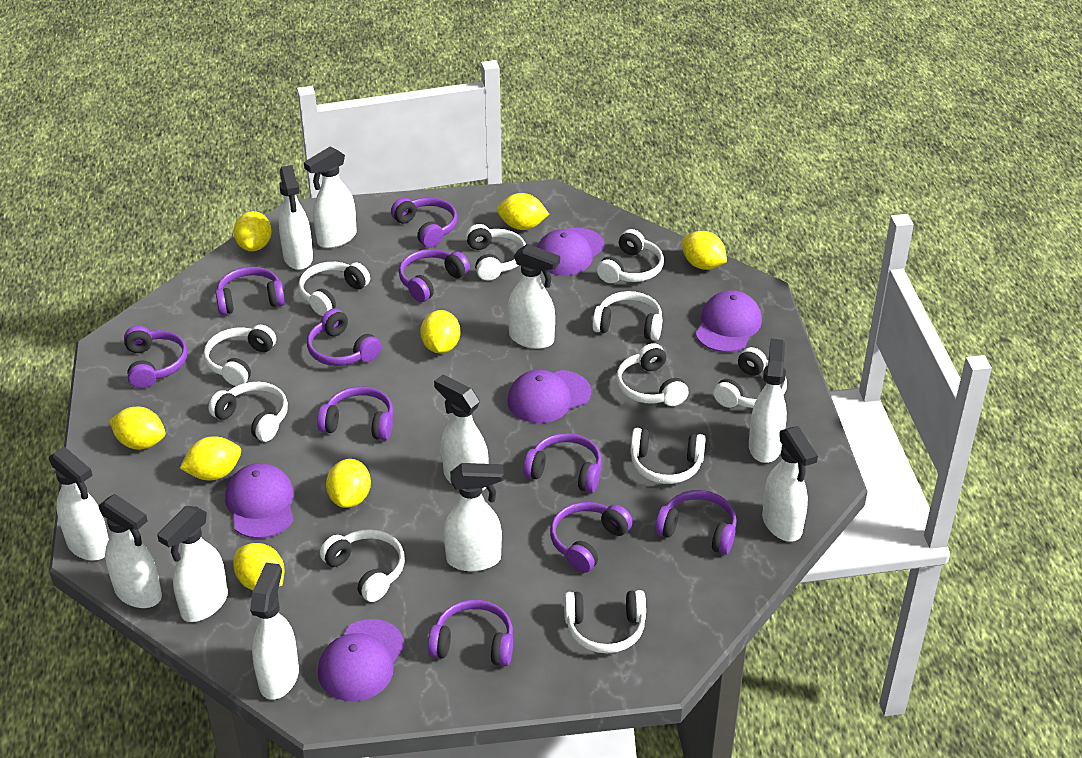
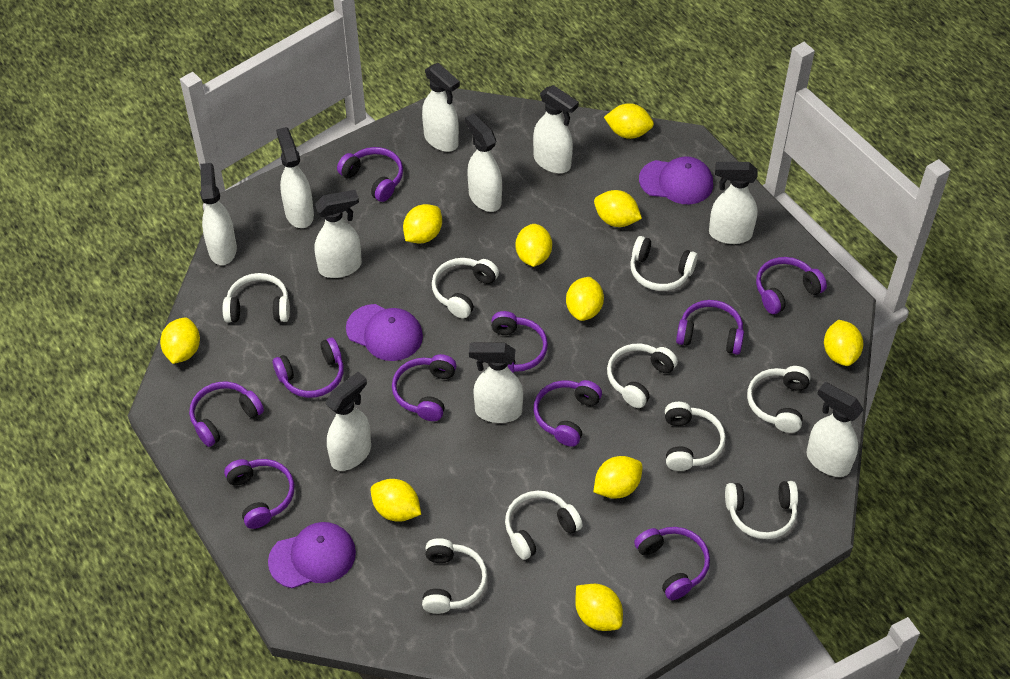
purple cap: 5 -> 3
white headphones: 11 -> 9
white spray bottle: 11 -> 10
yellow lemon: 8 -> 10

